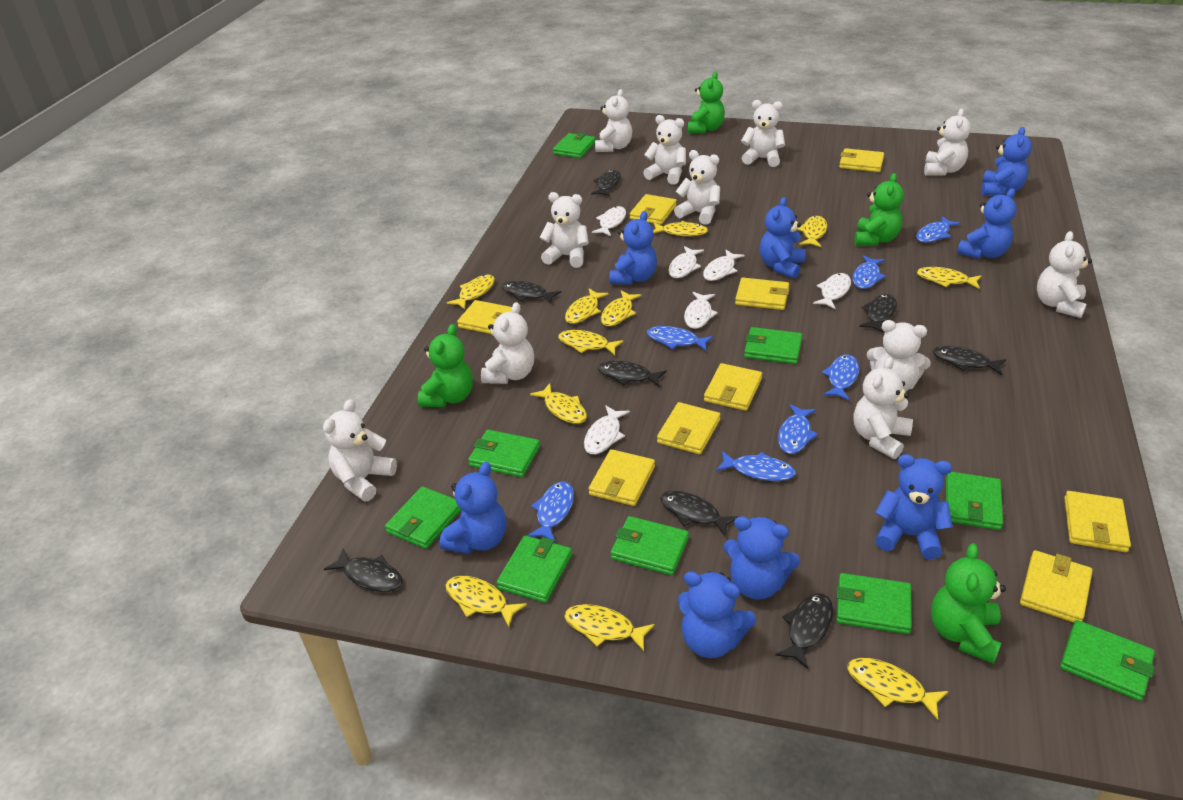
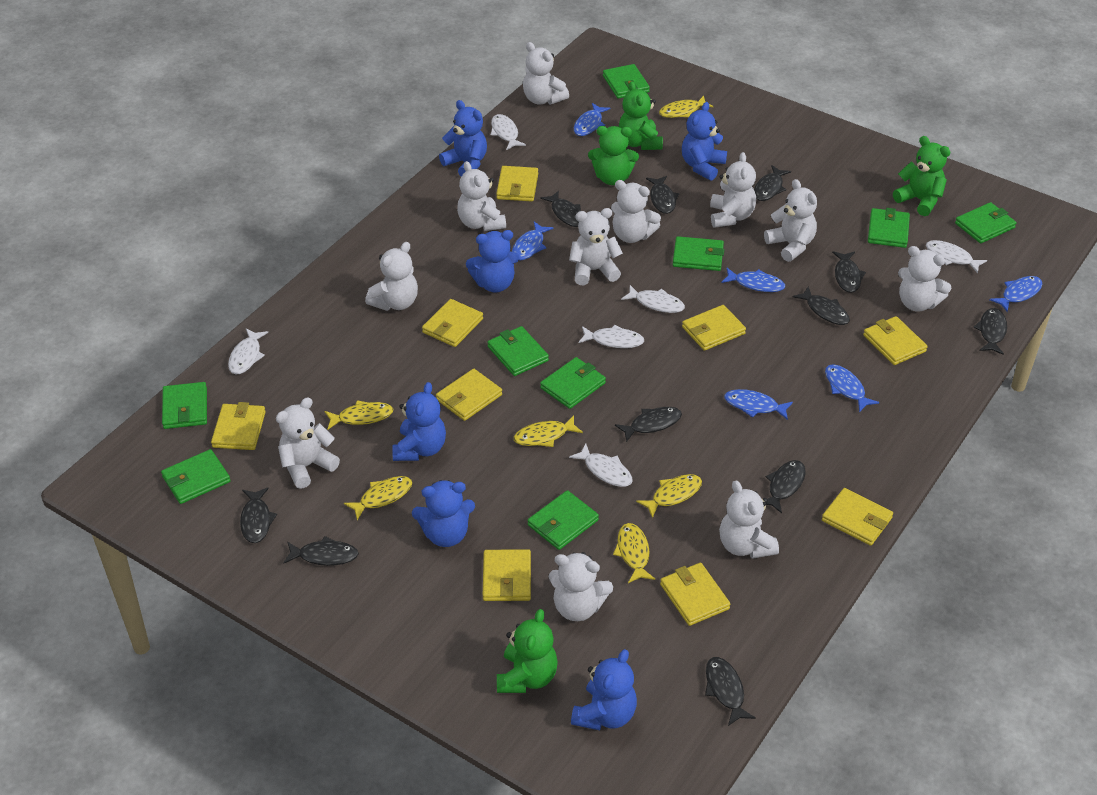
black fish: 8 -> 11
blue fish: 7 -> 6
blue teddy bear: 8 -> 6
yellow fish: 11 -> 6

